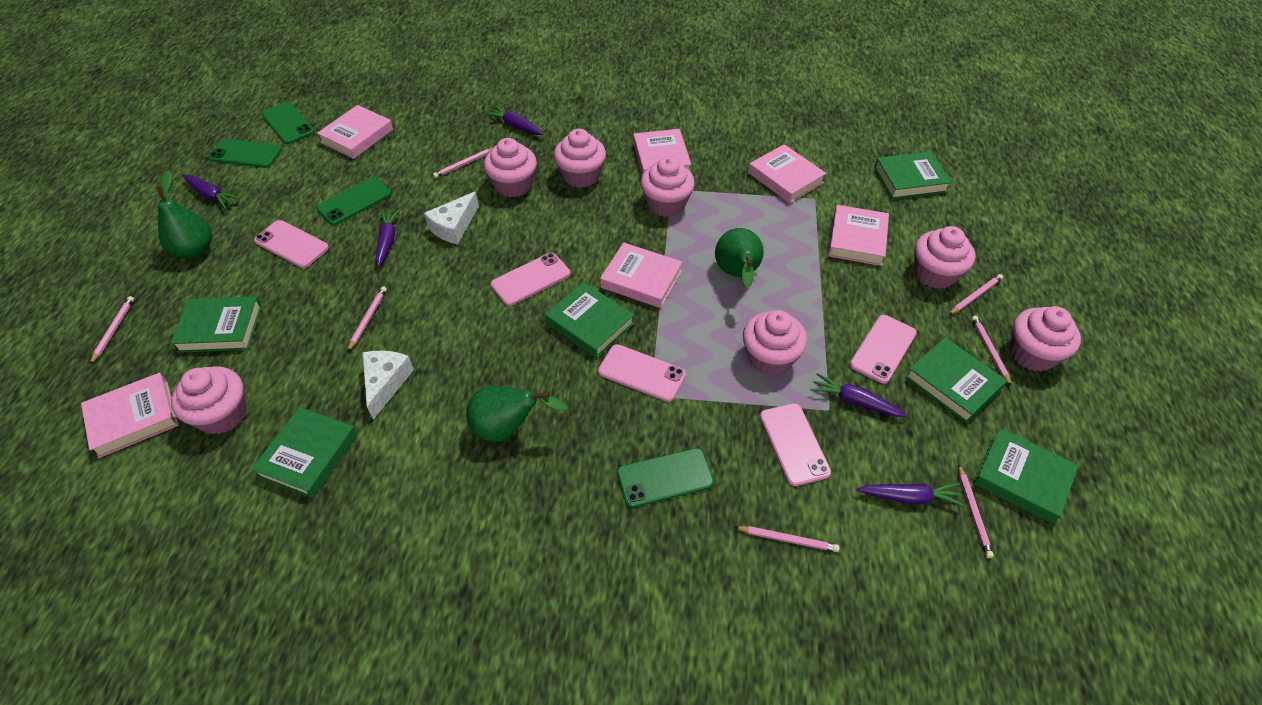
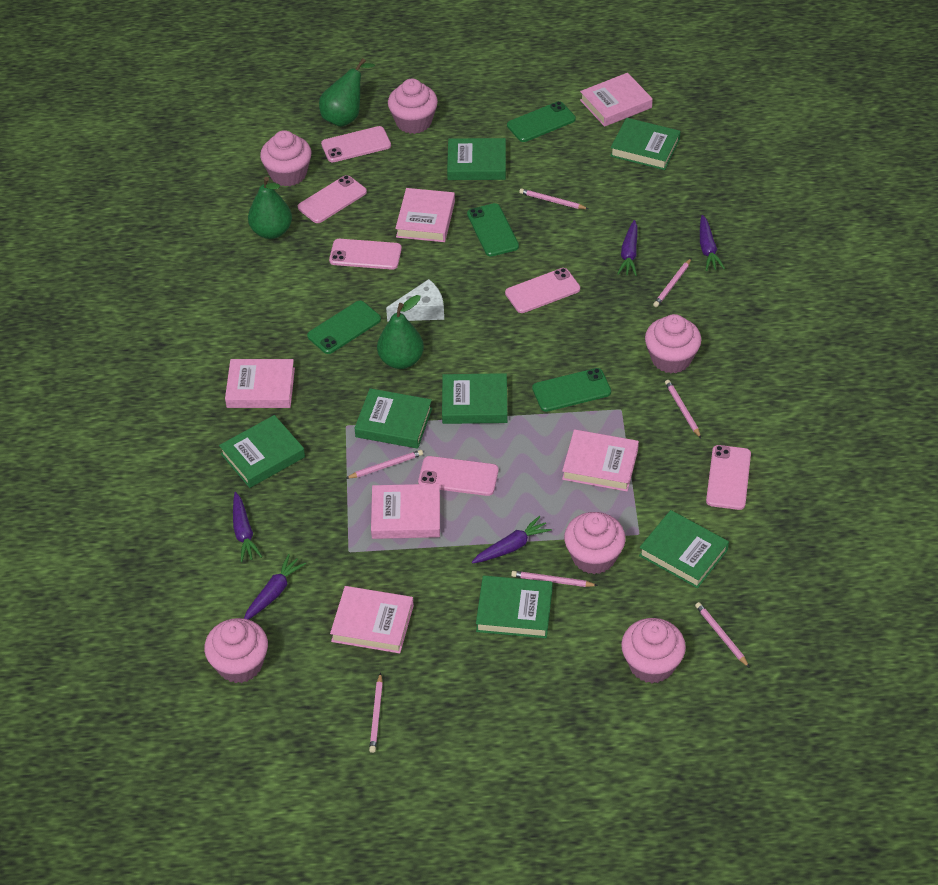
green book: 6 -> 7
pink cupcake: 7 -> 6
pink phone: 5 -> 6
white cheese: 2 -> 1

